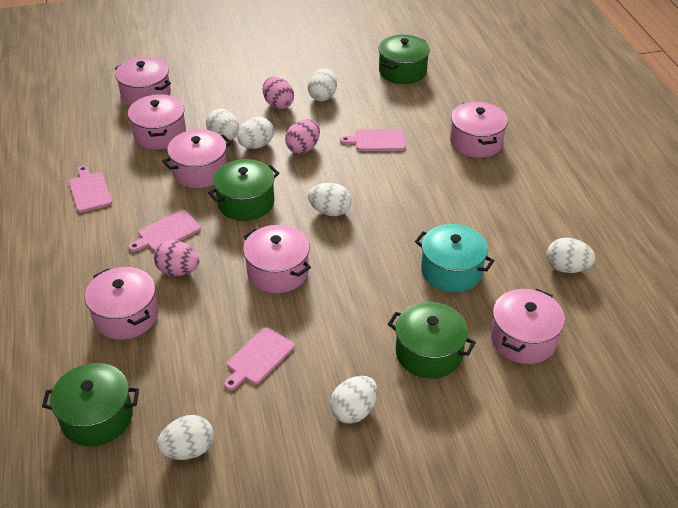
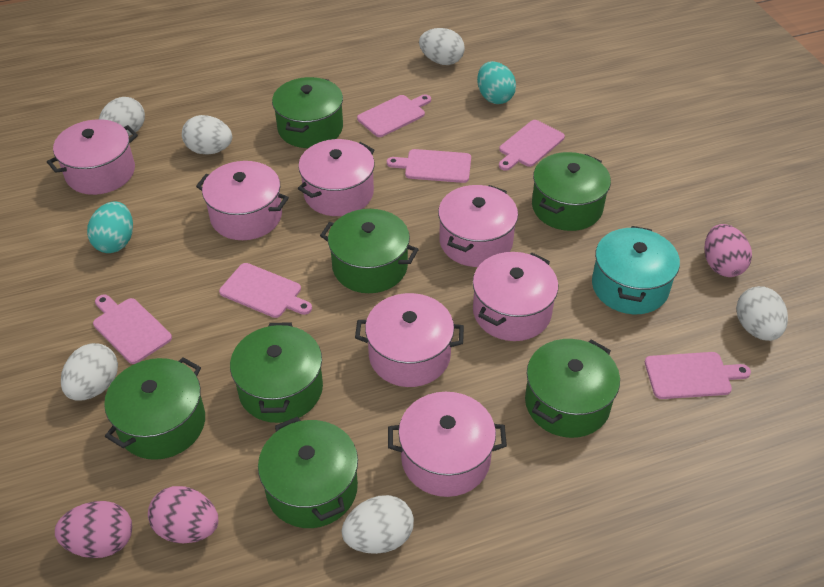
green pot: 4 -> 7
pink cutting board: 4 -> 6
turquoise egg: 0 -> 2
white egg: 7 -> 6

